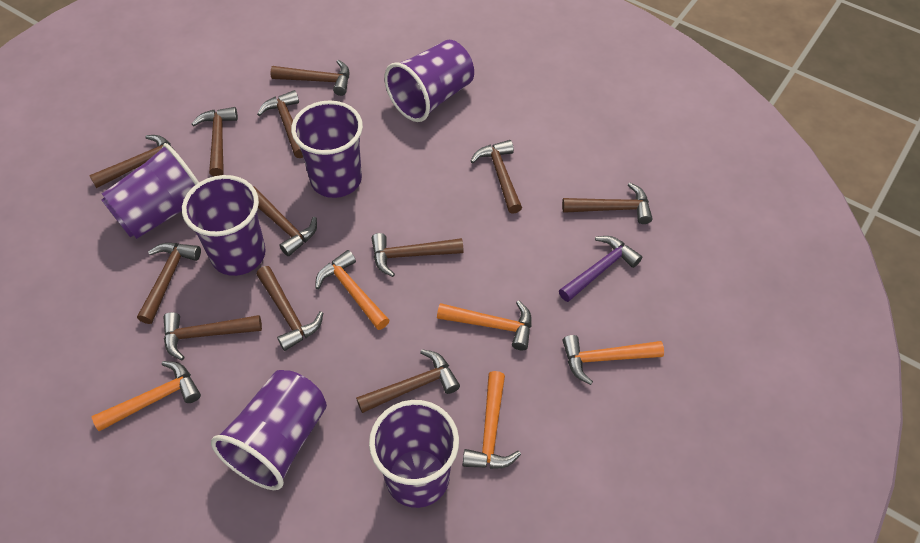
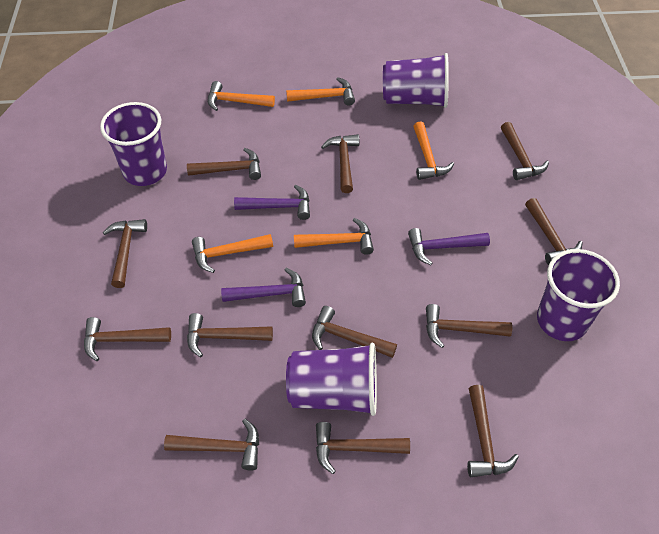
purple cup: 6 -> 4
purple hammer: 1 -> 3

